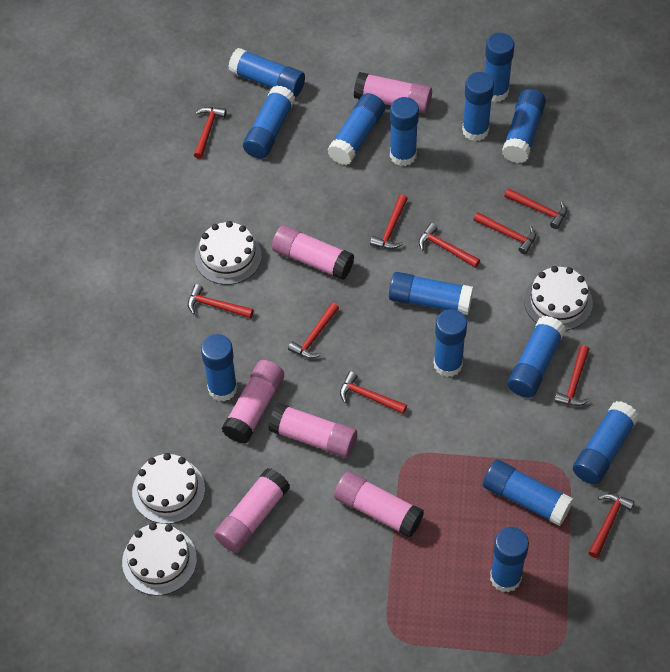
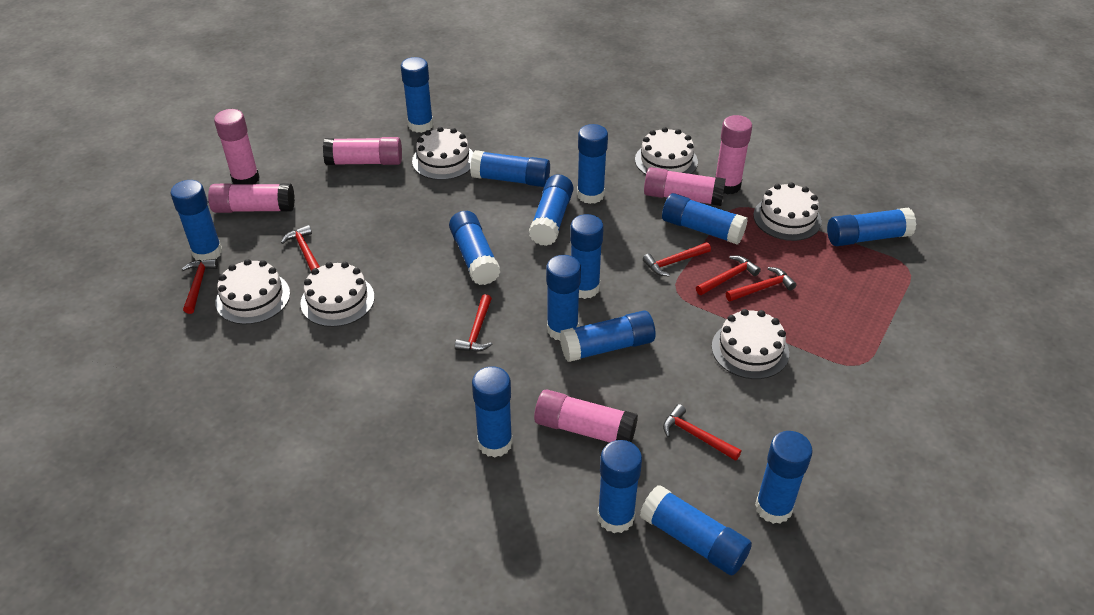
blue glue stick: 14 -> 15
red hammer: 10 -> 7
white cake: 4 -> 6

